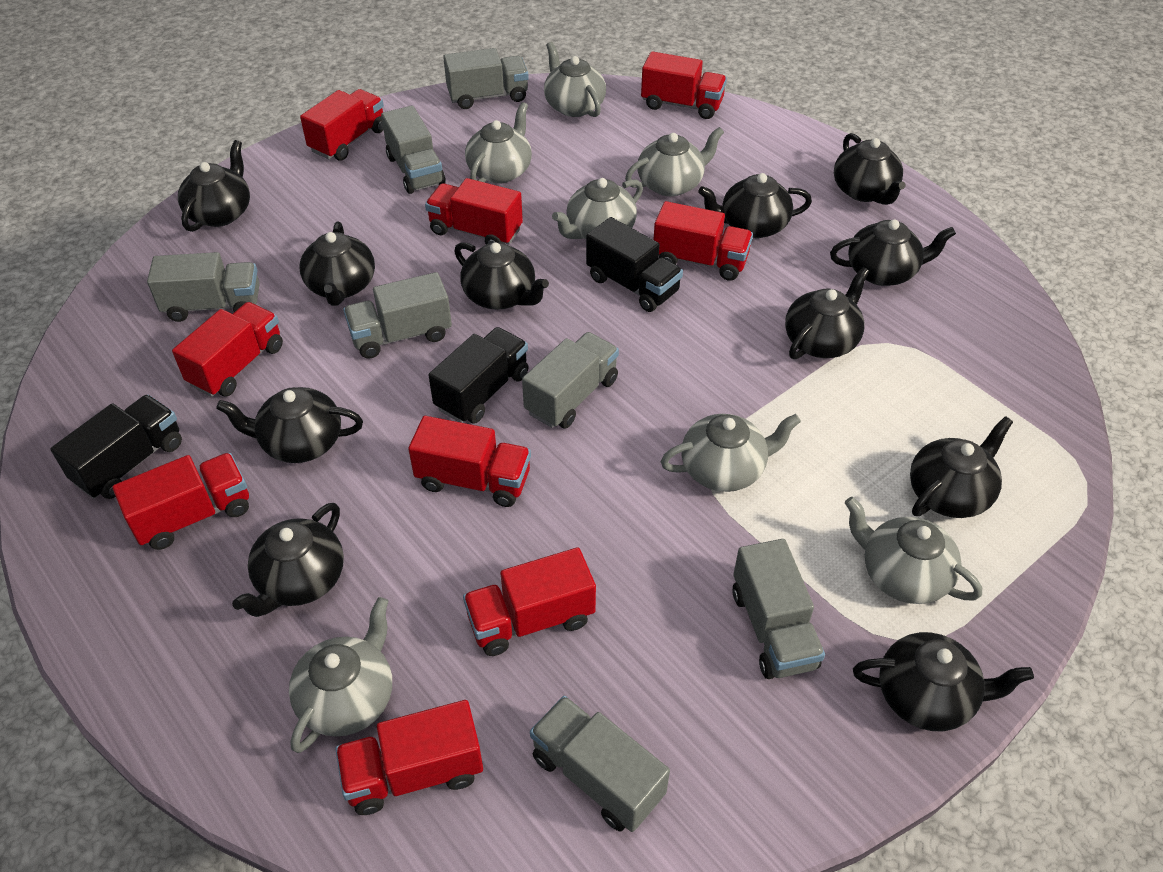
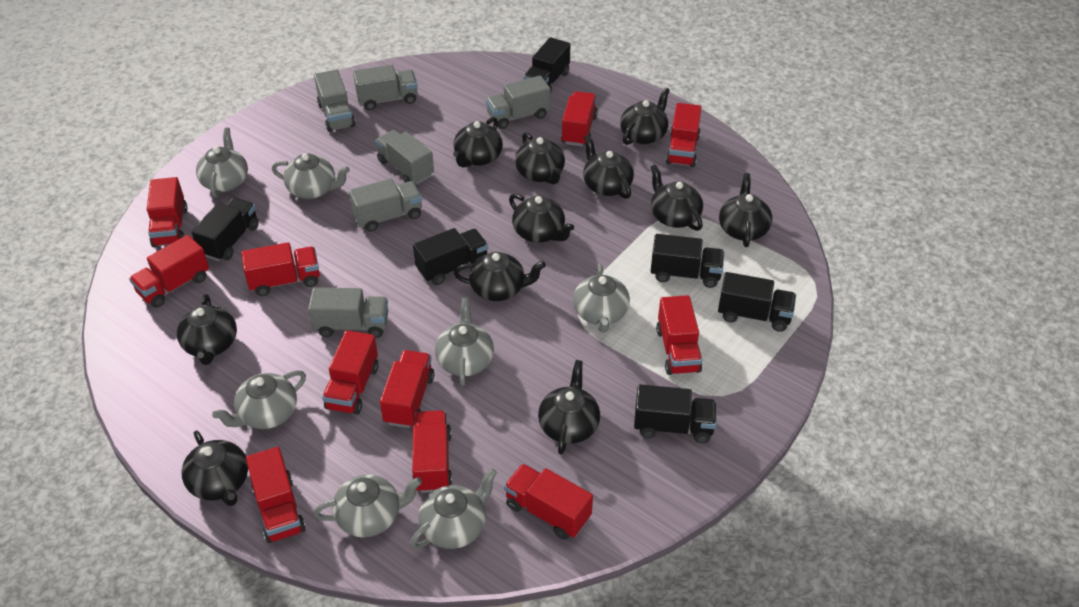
black truck: 3 -> 6
grey truck: 7 -> 6
red truck: 9 -> 11

